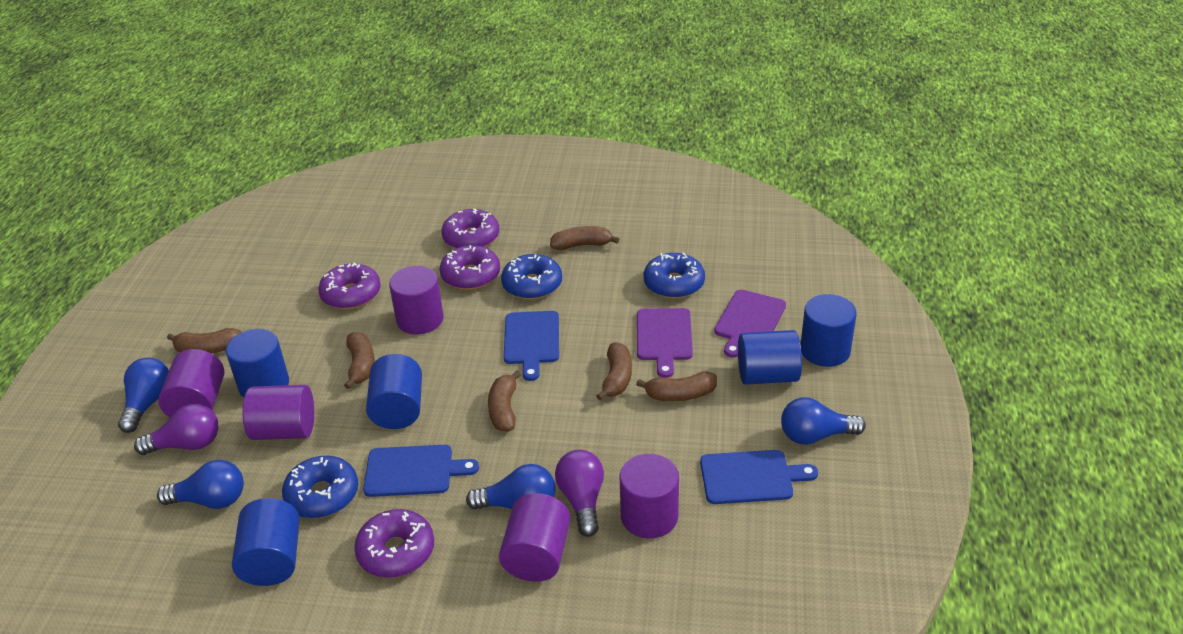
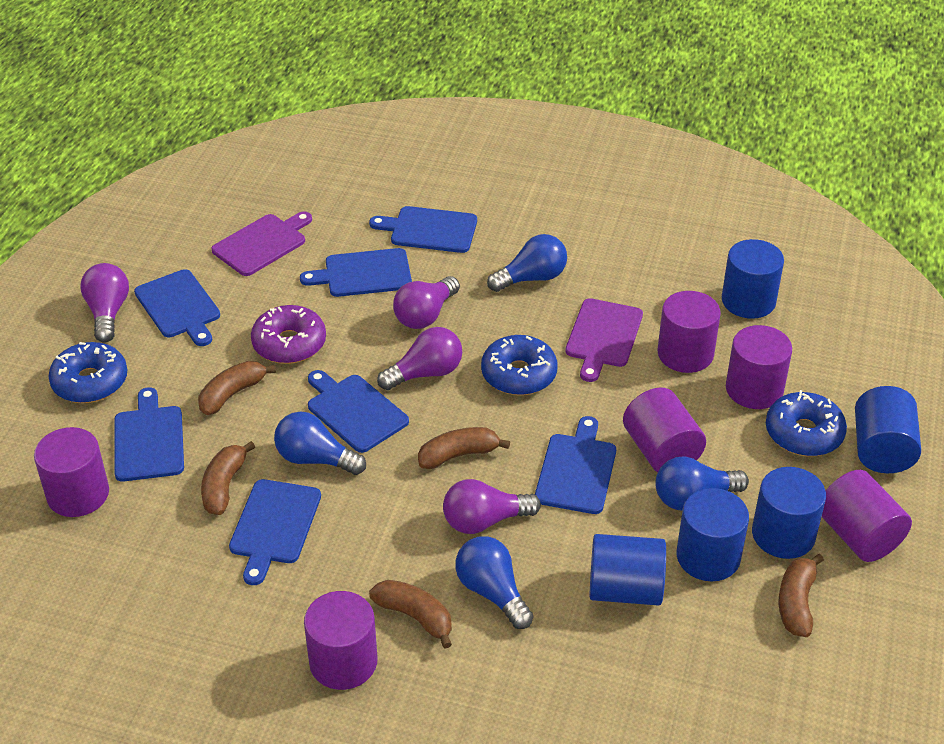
blue cutting board: 3 -> 7
brown banana: 6 -> 5
purple cylinder: 5 -> 6
purple donut: 4 -> 1
purple light bulb: 2 -> 4

